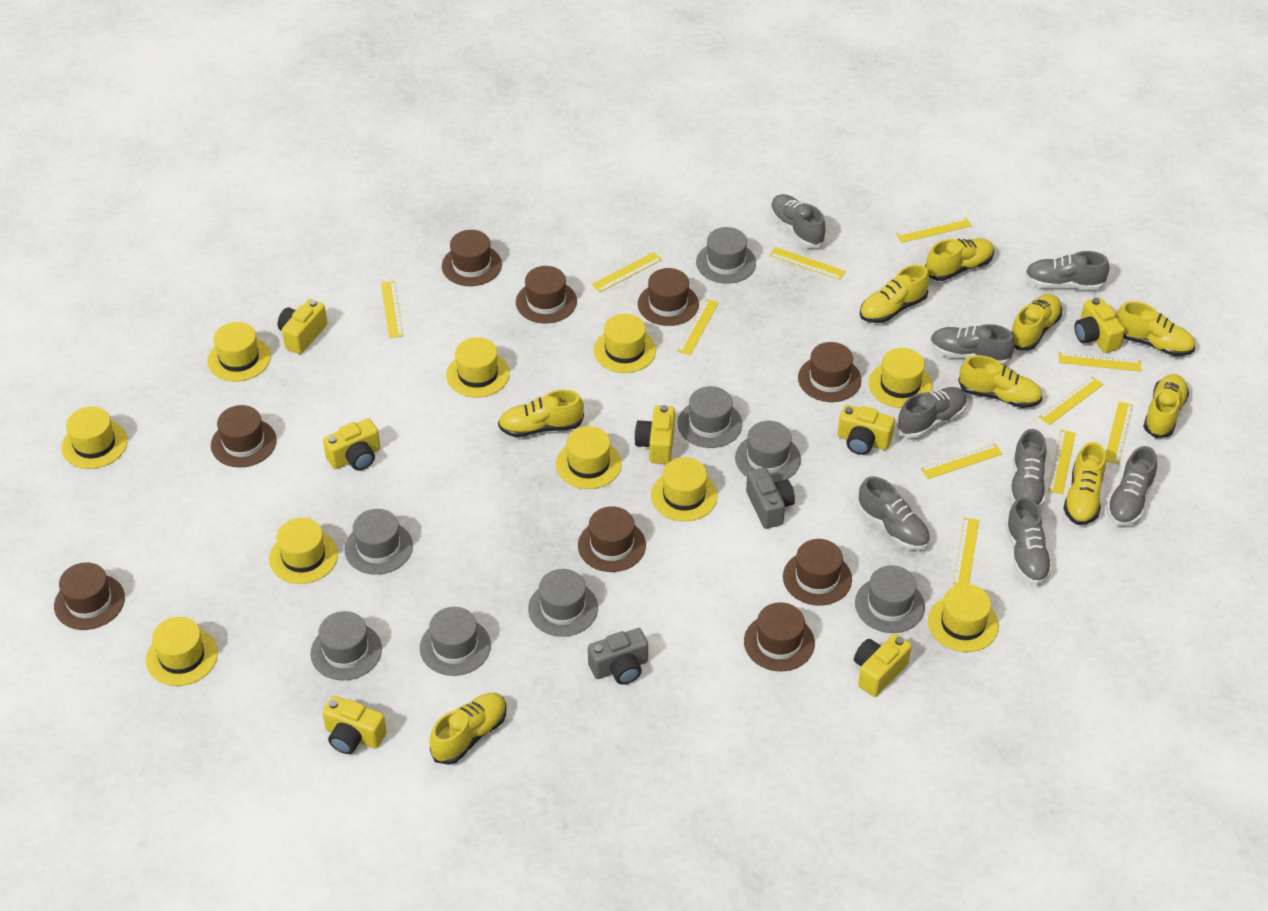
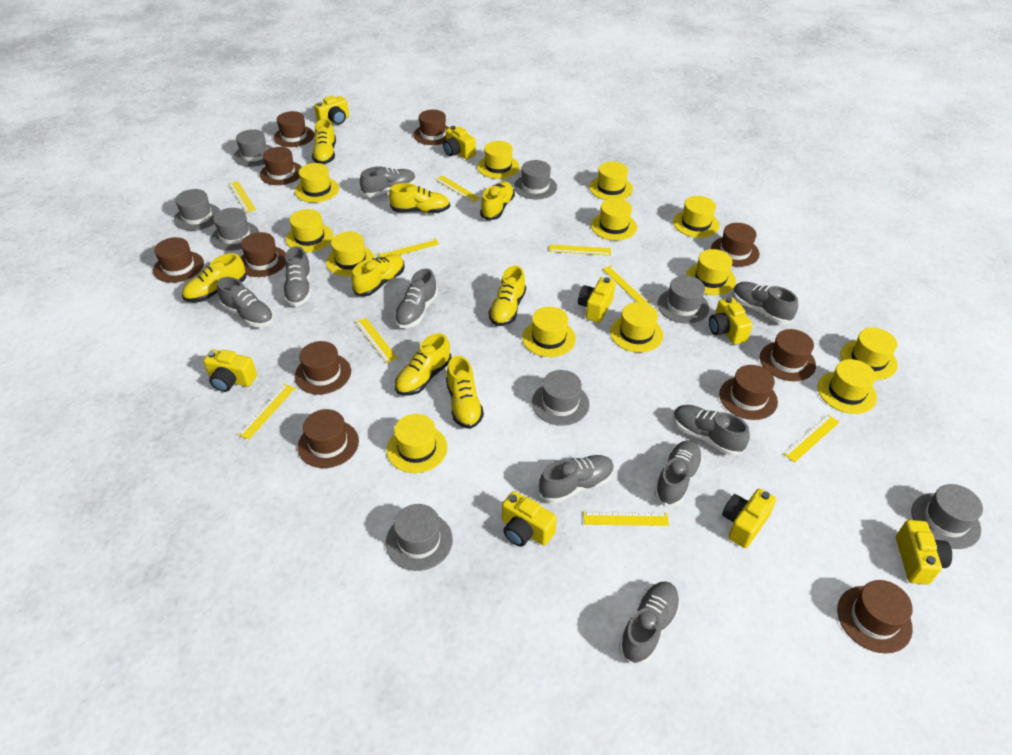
brown hat: 9 -> 11
grey camera: 2 -> 0
grey shoe: 8 -> 9
yellow camera: 7 -> 8
yellow hat: 10 -> 13
yellow ruler: 11 -> 9
yellow shoe: 9 -> 8

